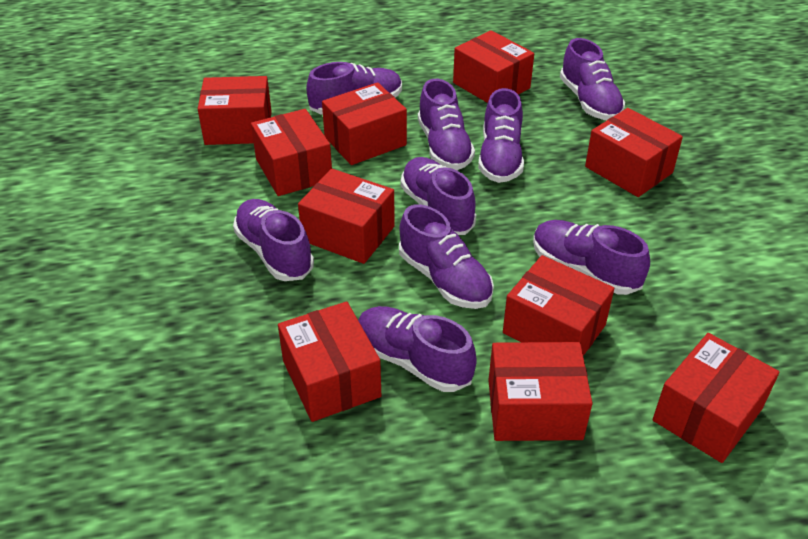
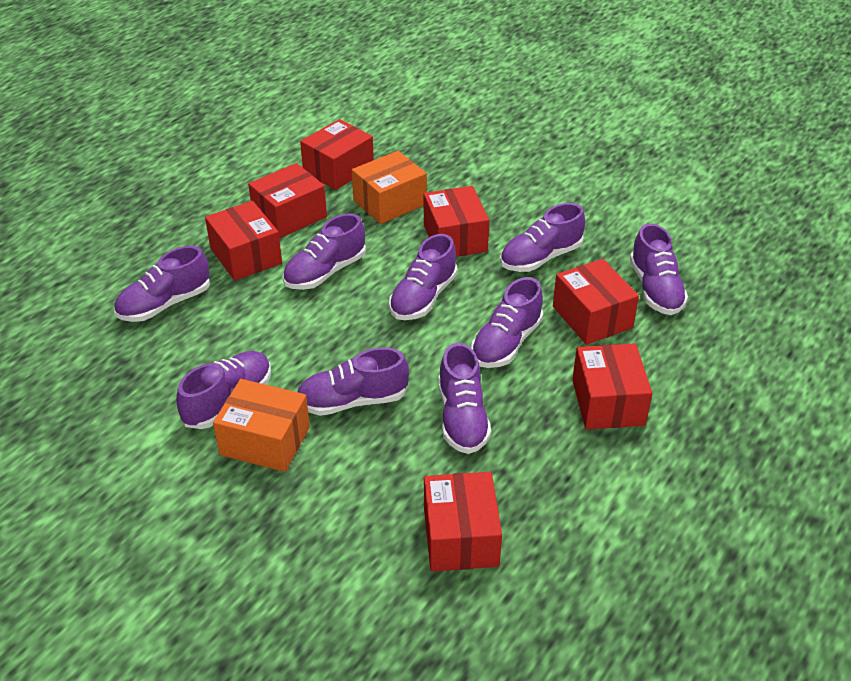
orange box: 0 -> 2
red box: 10 -> 7

